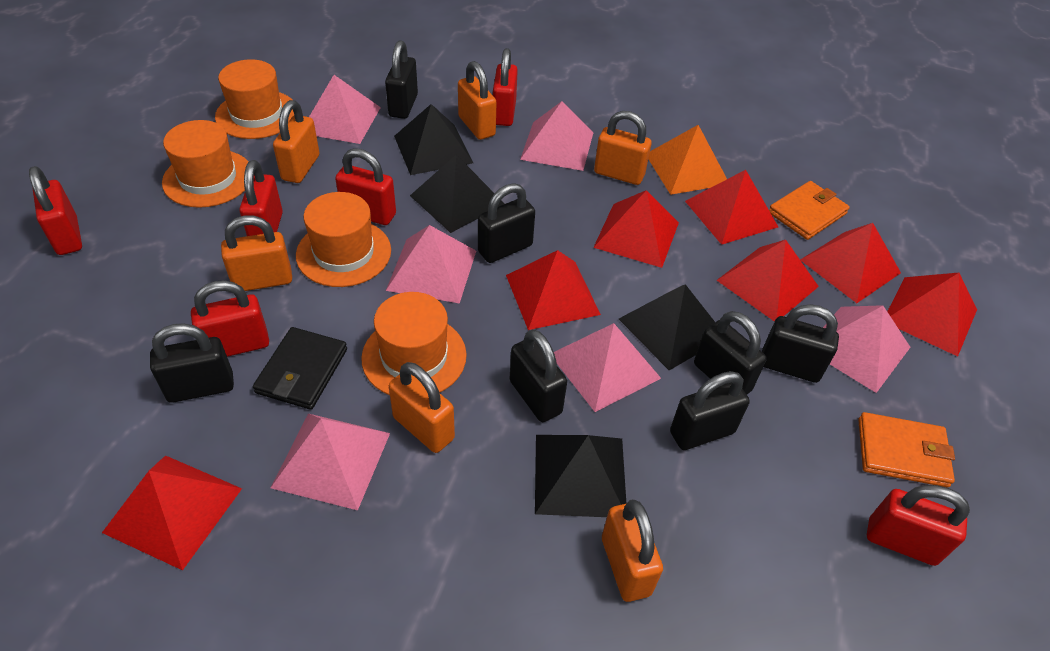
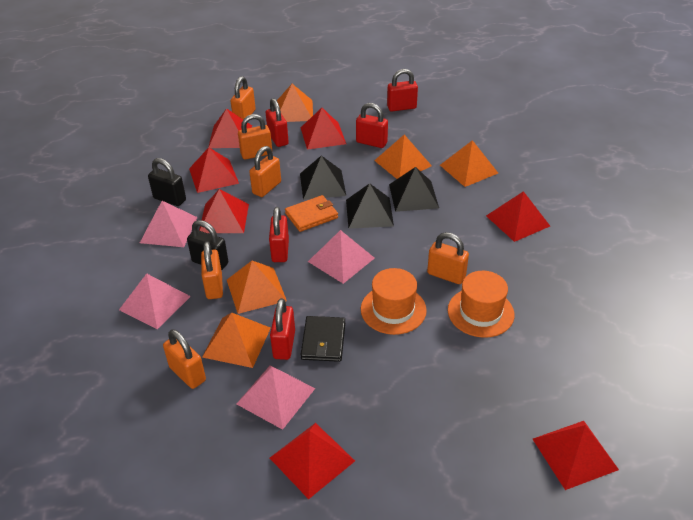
black padlock: 7 -> 2
black pyramid: 4 -> 3
orange hat: 4 -> 2
orange pyramid: 1 -> 5
orange wallet: 2 -> 1
pink pyramid: 6 -> 4
red padlock: 6 -> 5

